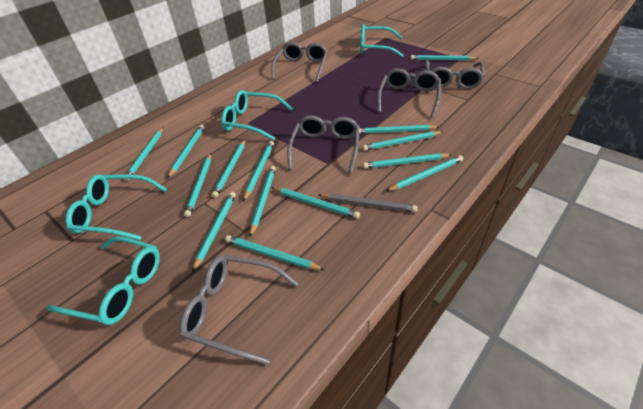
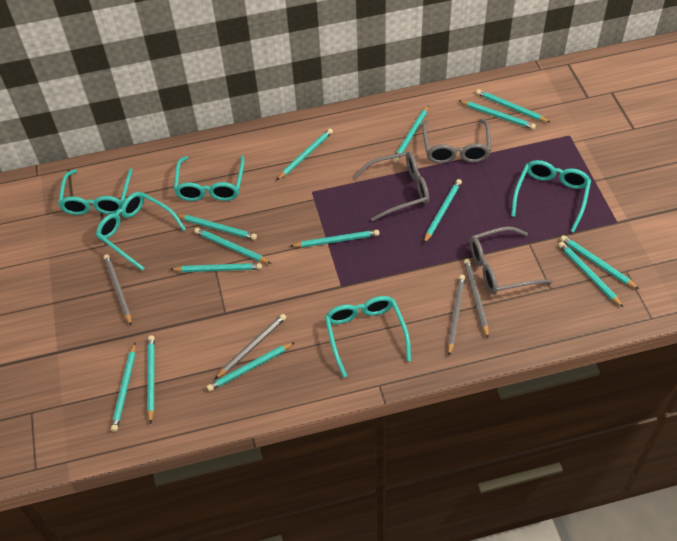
grey glasses: 5 -> 3
grey pencil: 1 -> 4
turquoise glasses: 4 -> 5

